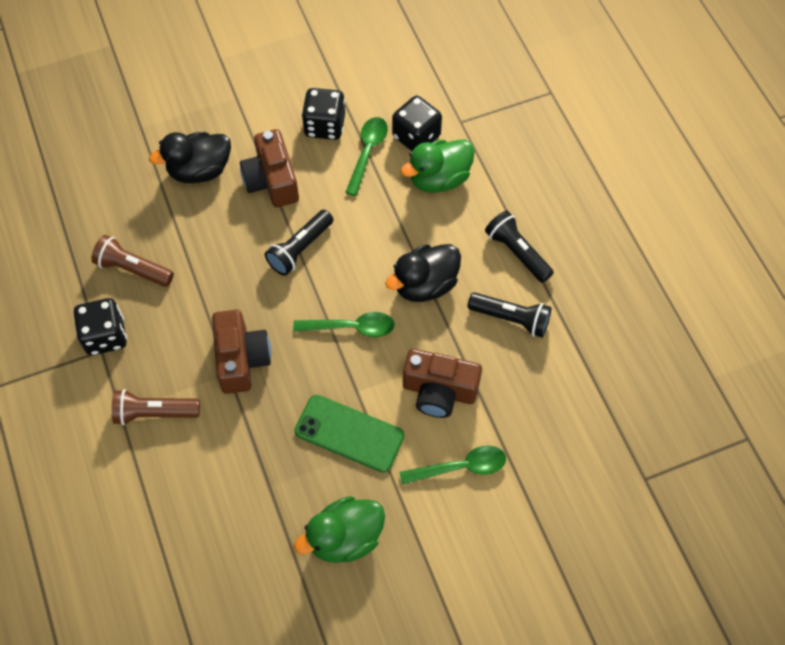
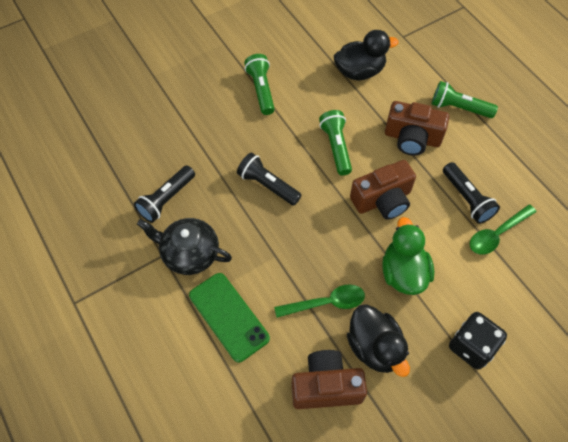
black dice: 3 -> 1
black teapot: 0 -> 1
brown flashlight: 2 -> 0
green duck: 2 -> 1
green flashlight: 0 -> 3
green spoon: 3 -> 2

